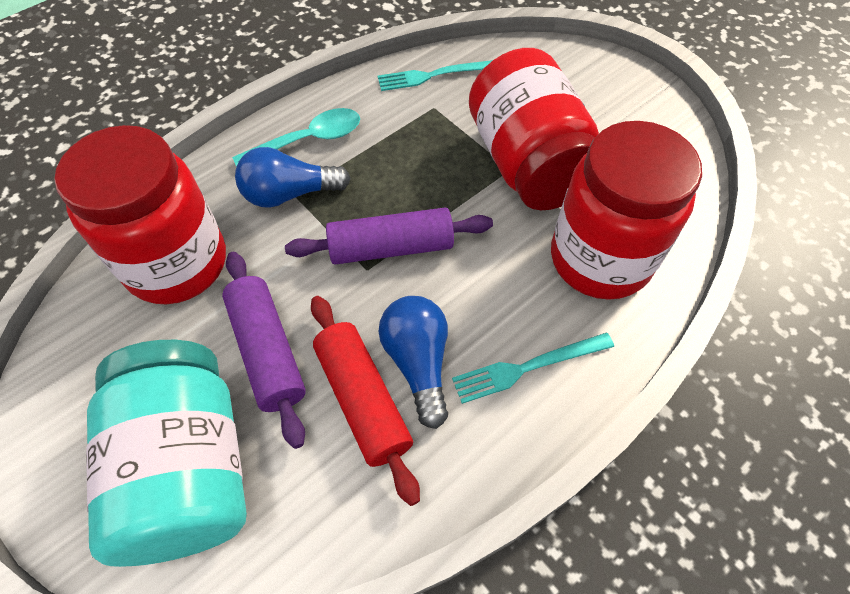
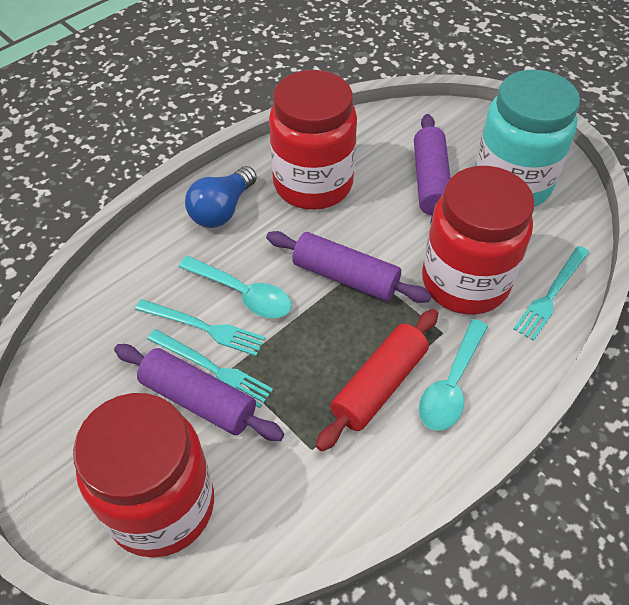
blue light bulb: 2 -> 1
purple rolling pin: 2 -> 3
turquoise fork: 2 -> 3
turquoise spoon: 1 -> 2

